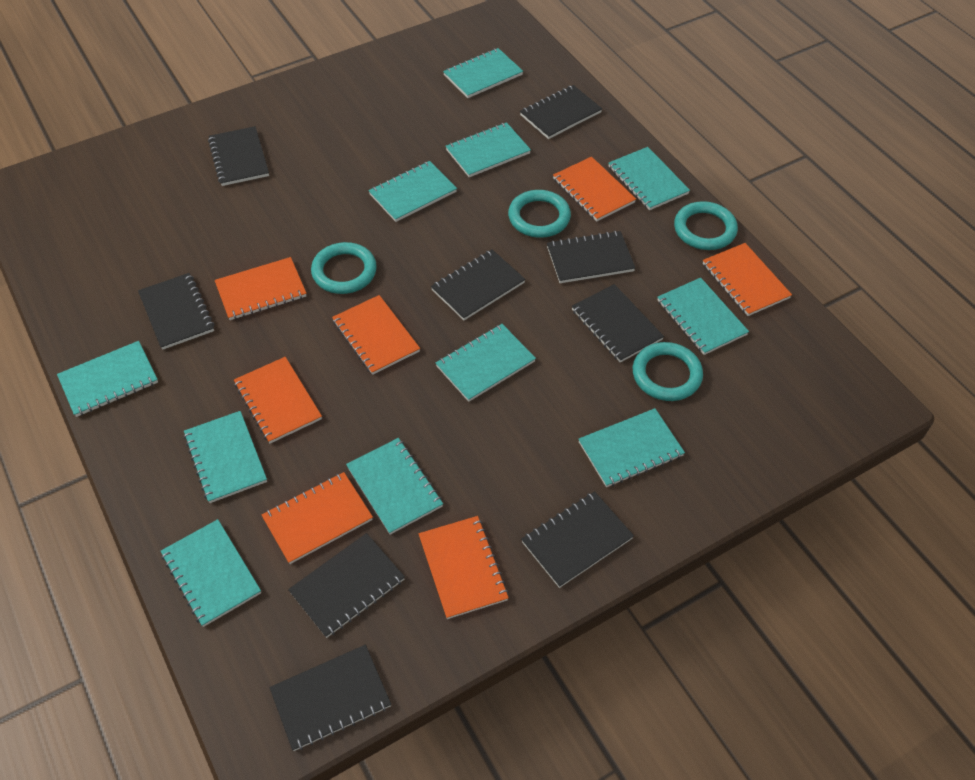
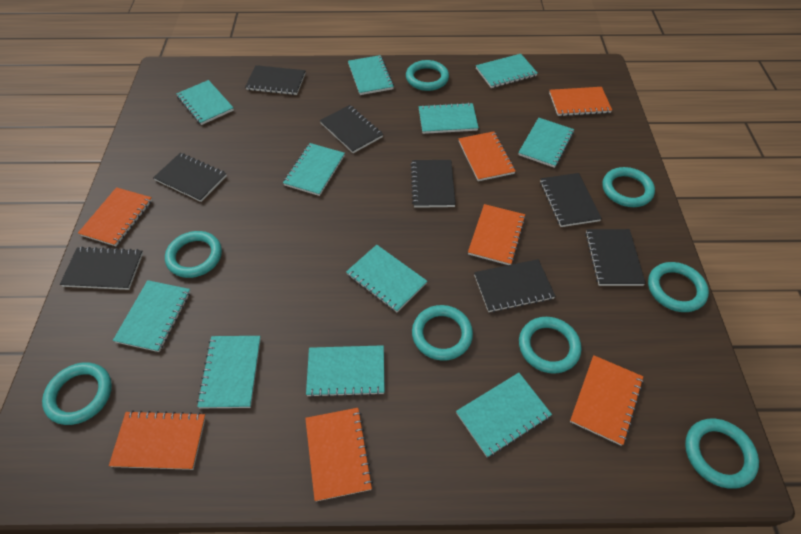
black notebook: 9 -> 8
turquoise ring: 4 -> 8

